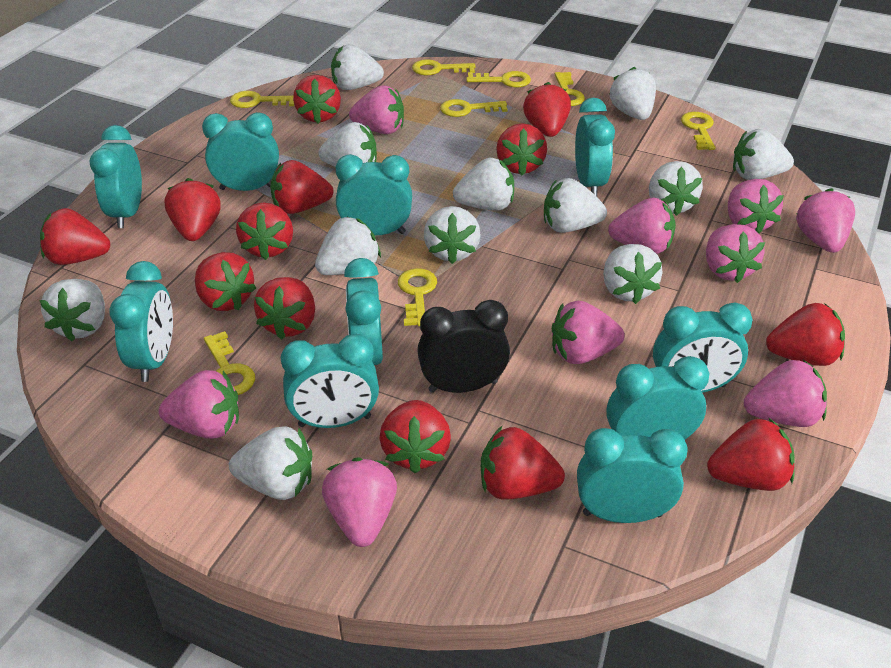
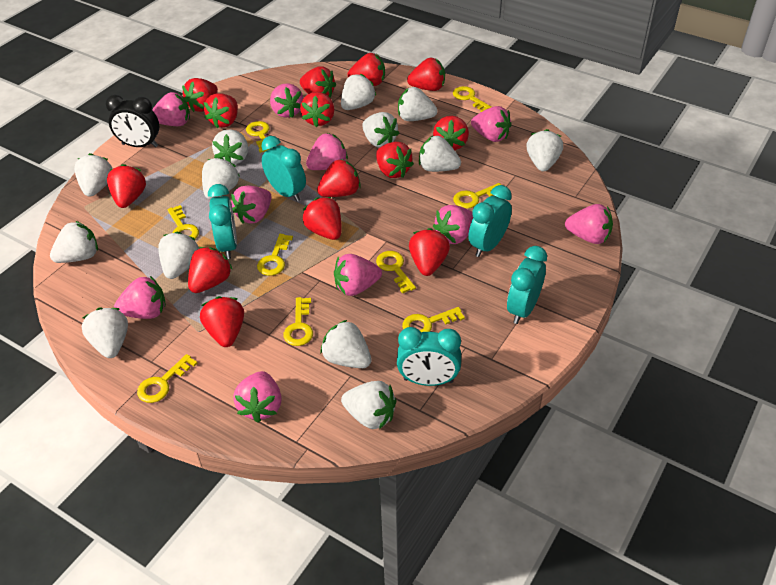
pink strawberry: 9 -> 10
red strawberry: 13 -> 14
turquoise clock: 10 -> 5
white strawberry: 12 -> 13
yellow key: 8 -> 9

